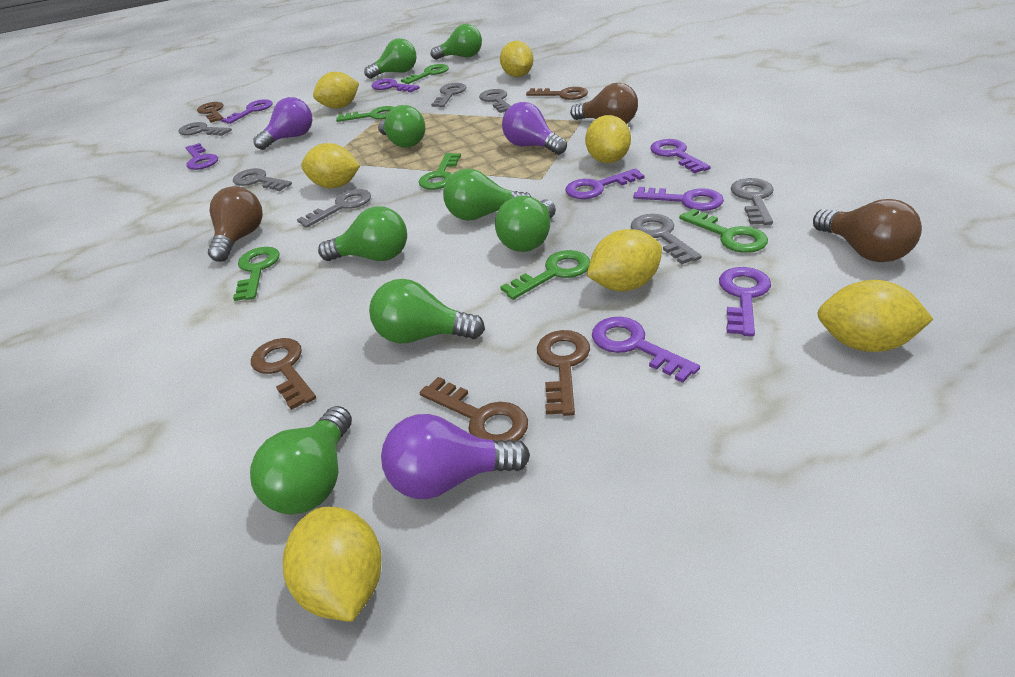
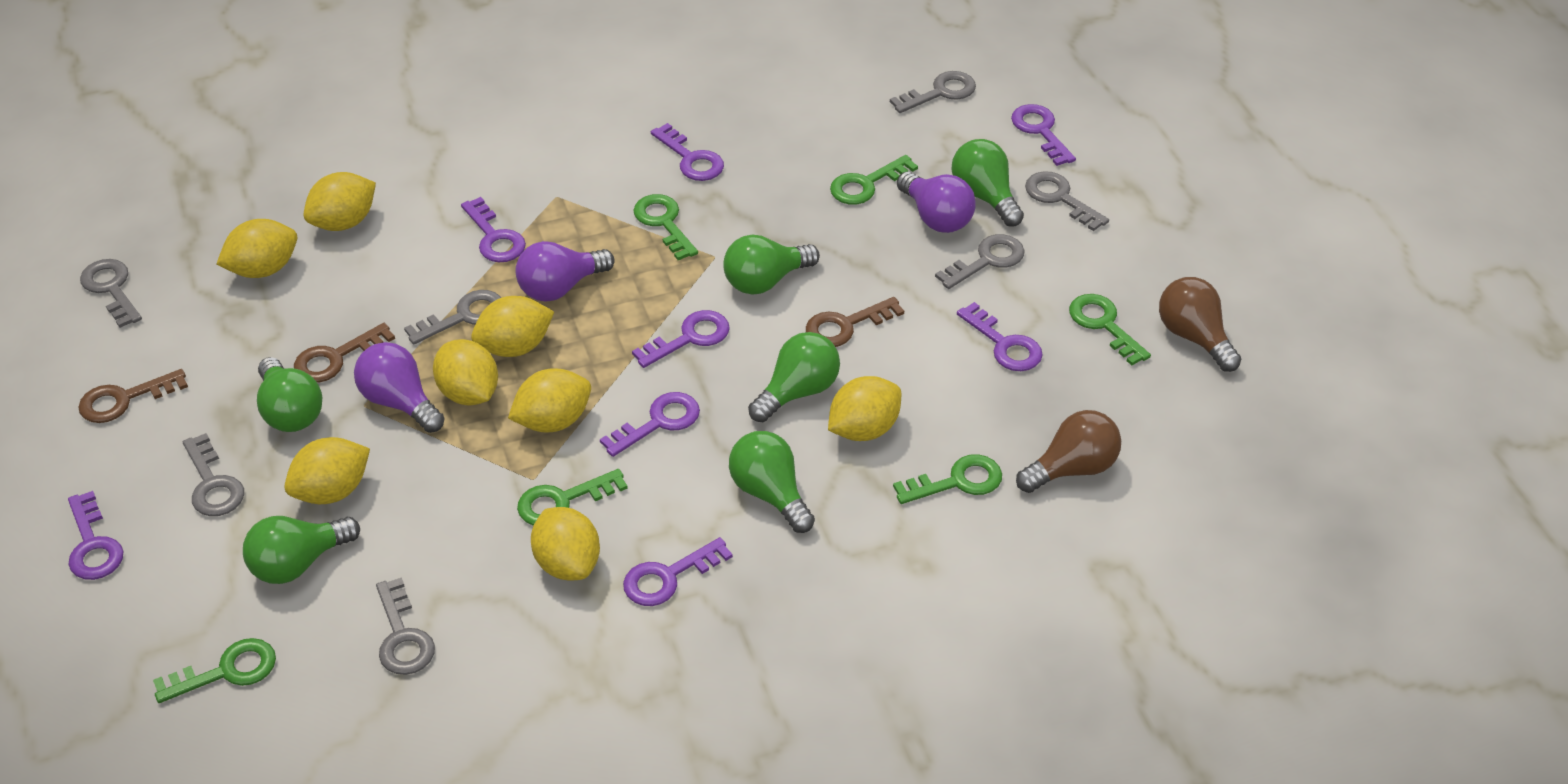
brown key: 5 -> 3
brown light bulb: 3 -> 2
green light bulb: 8 -> 6
yellow lemon: 7 -> 8

